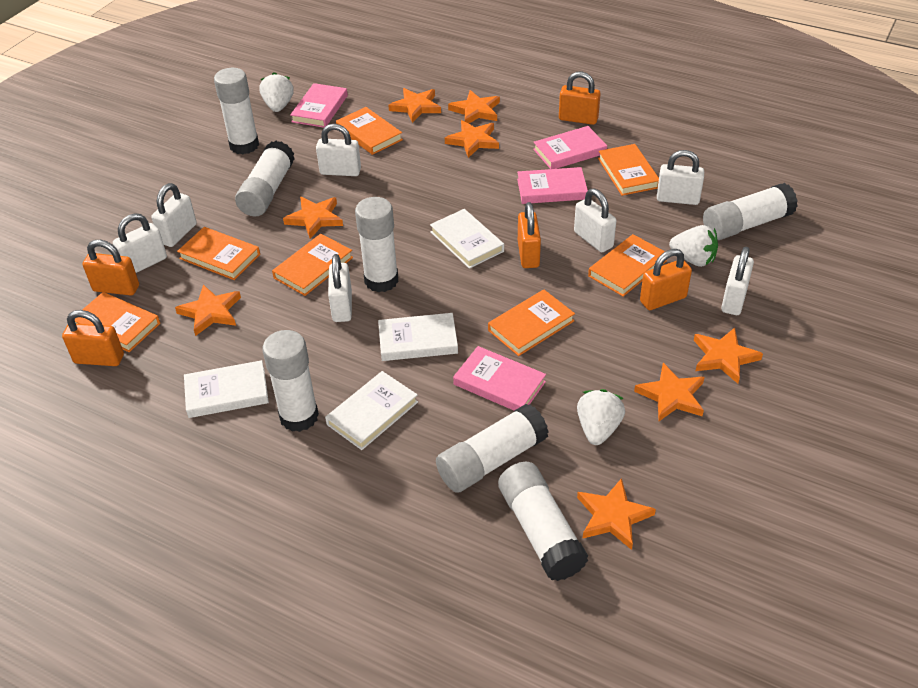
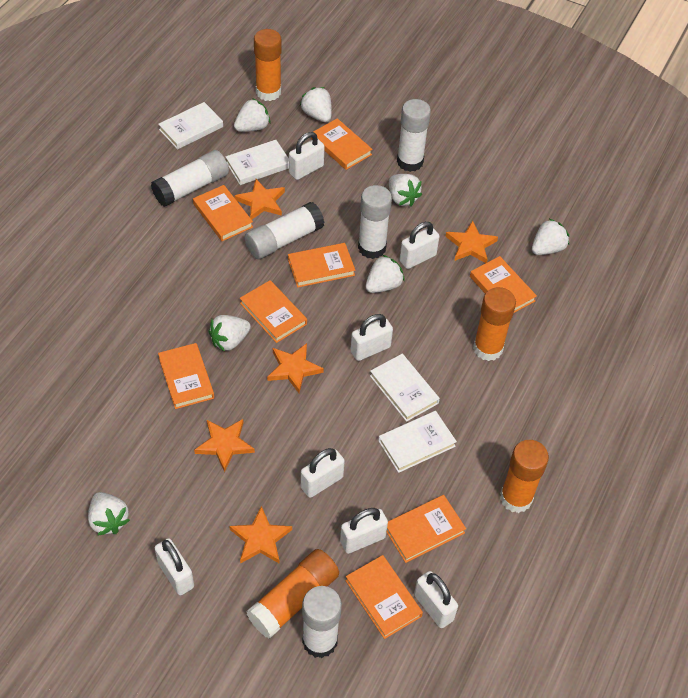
orange book: 7 -> 8
orange glue stick: 0 -> 4
orange padlock: 5 -> 0
orange star: 8 -> 5
pink book: 4 -> 0
white glue stick: 7 -> 5
white strawberry: 3 -> 7

